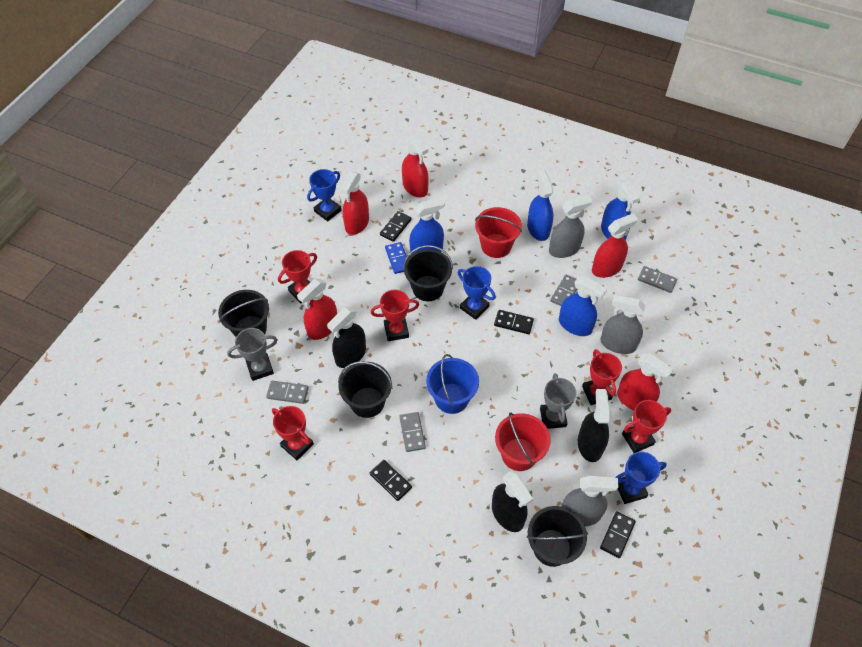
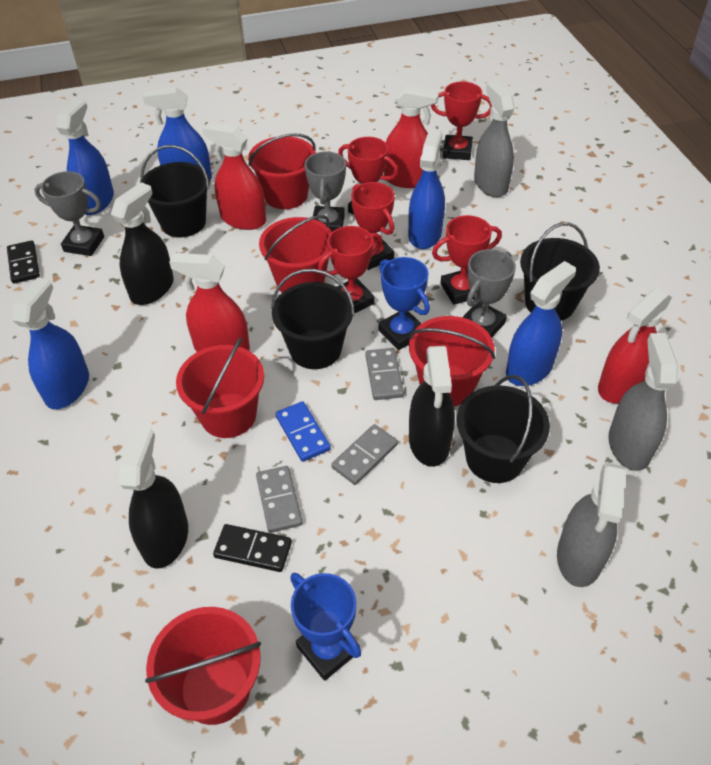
black domino: 4 -> 2
blue bucket: 1 -> 0
blue spray bottle: 4 -> 5
blue trophy: 3 -> 2
grey domino: 4 -> 3
grey trophy: 2 -> 3
red bucket: 2 -> 5
red spray bottle: 5 -> 4

